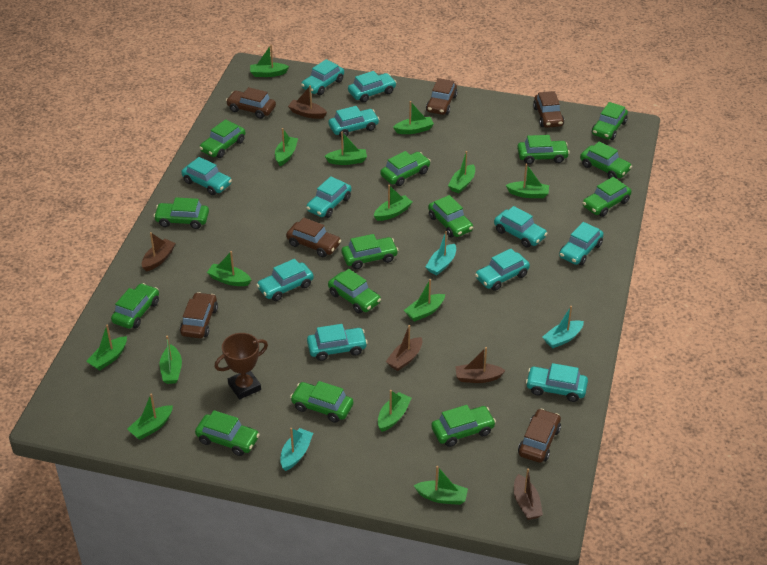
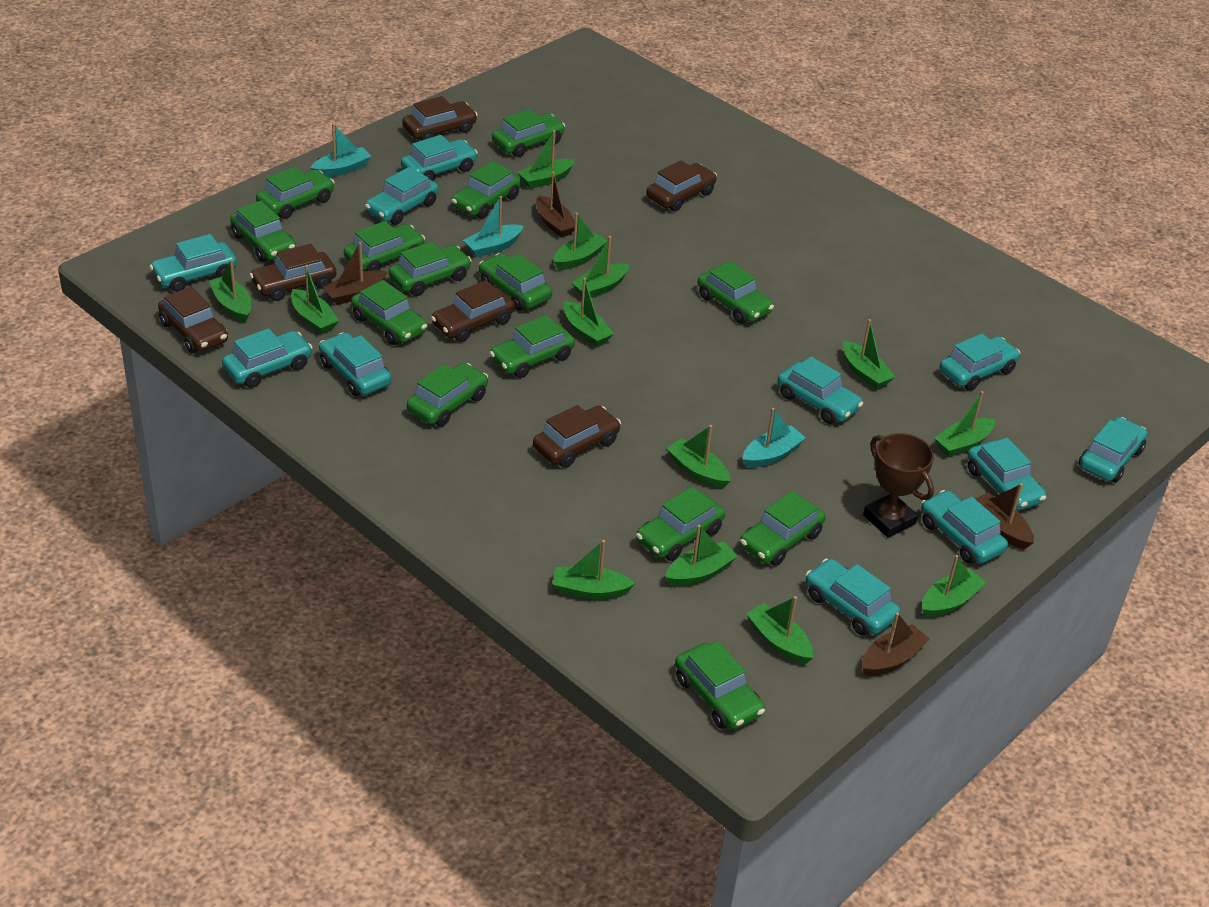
brown boat: 5 -> 4
green boat: 14 -> 13

